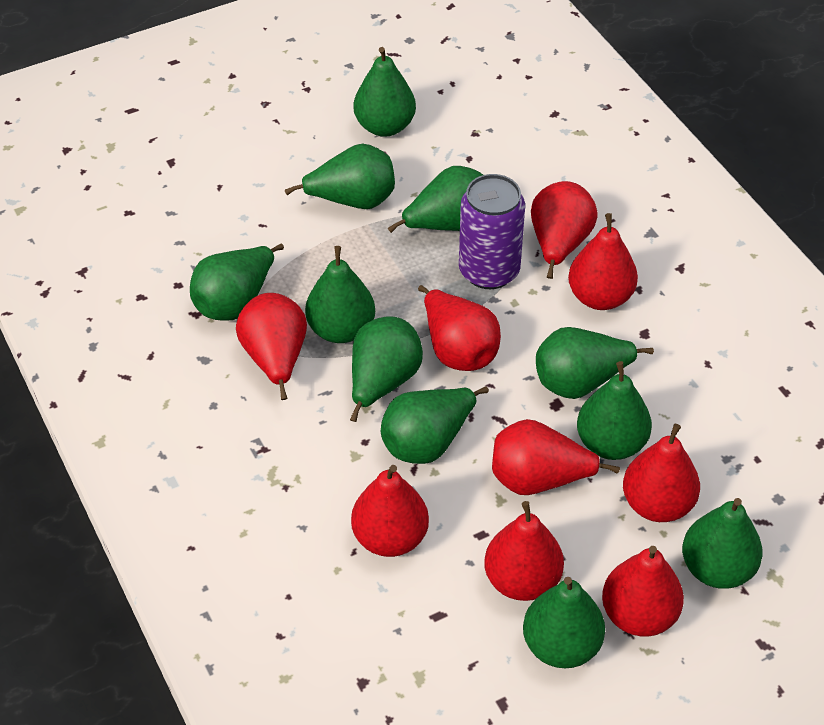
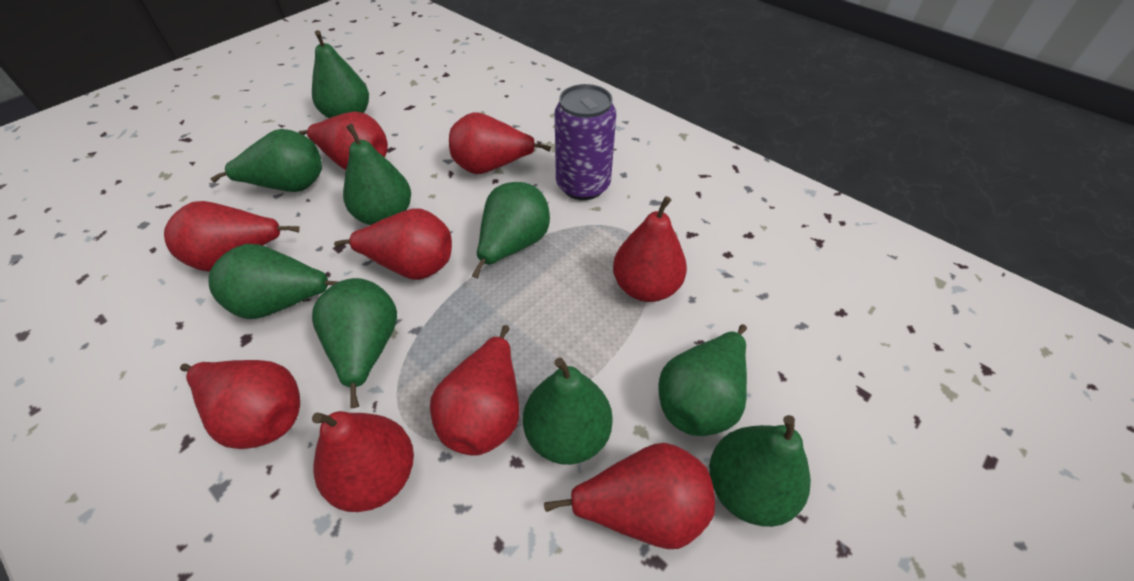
green pear: 11 -> 9

